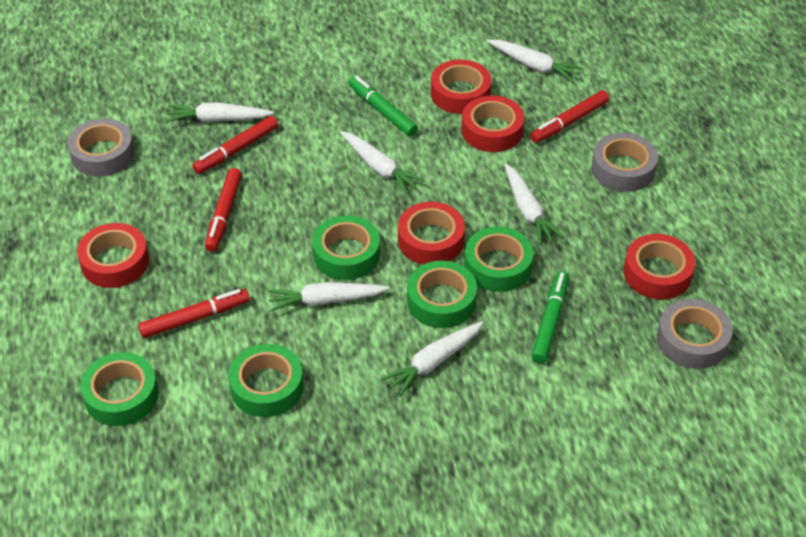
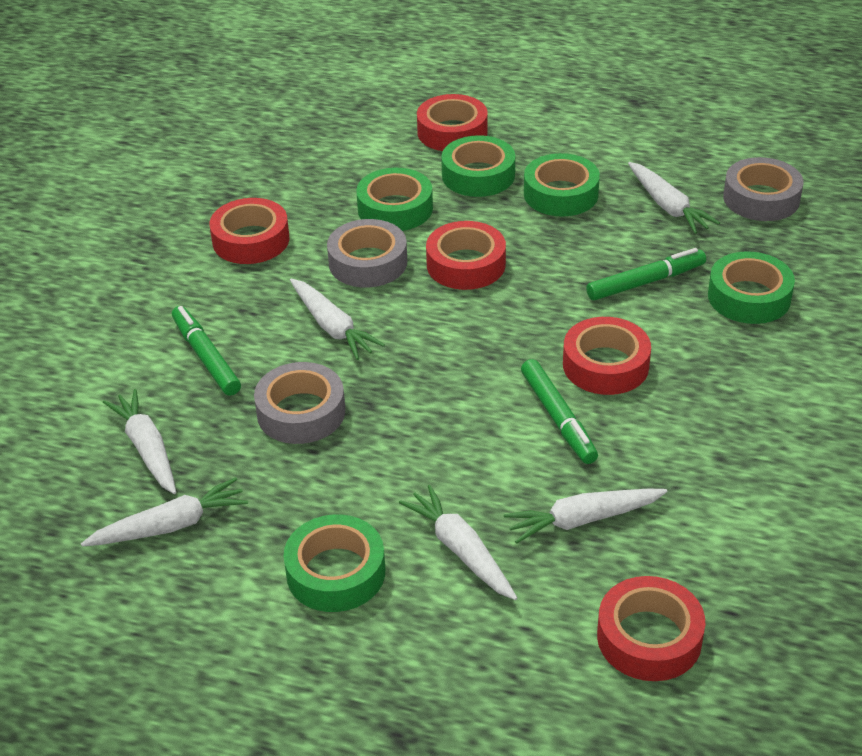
green marker: 2 -> 3
red marker: 4 -> 0

